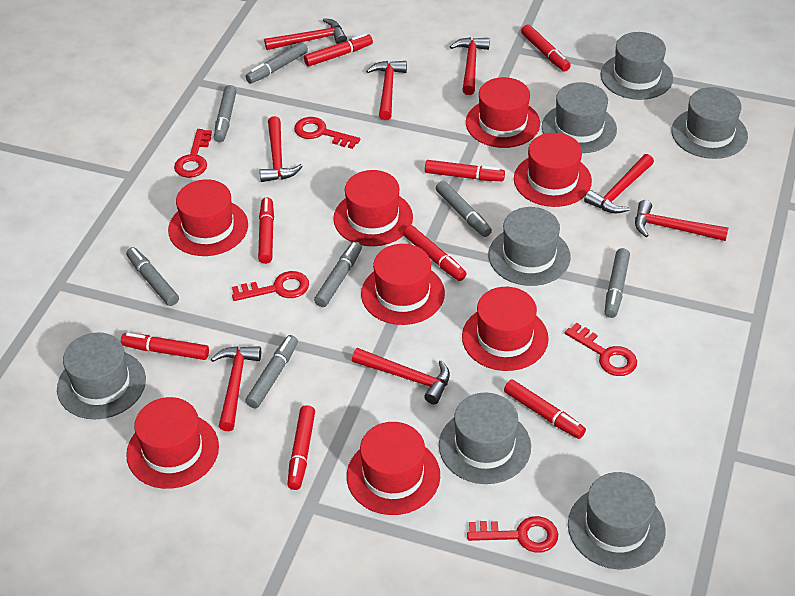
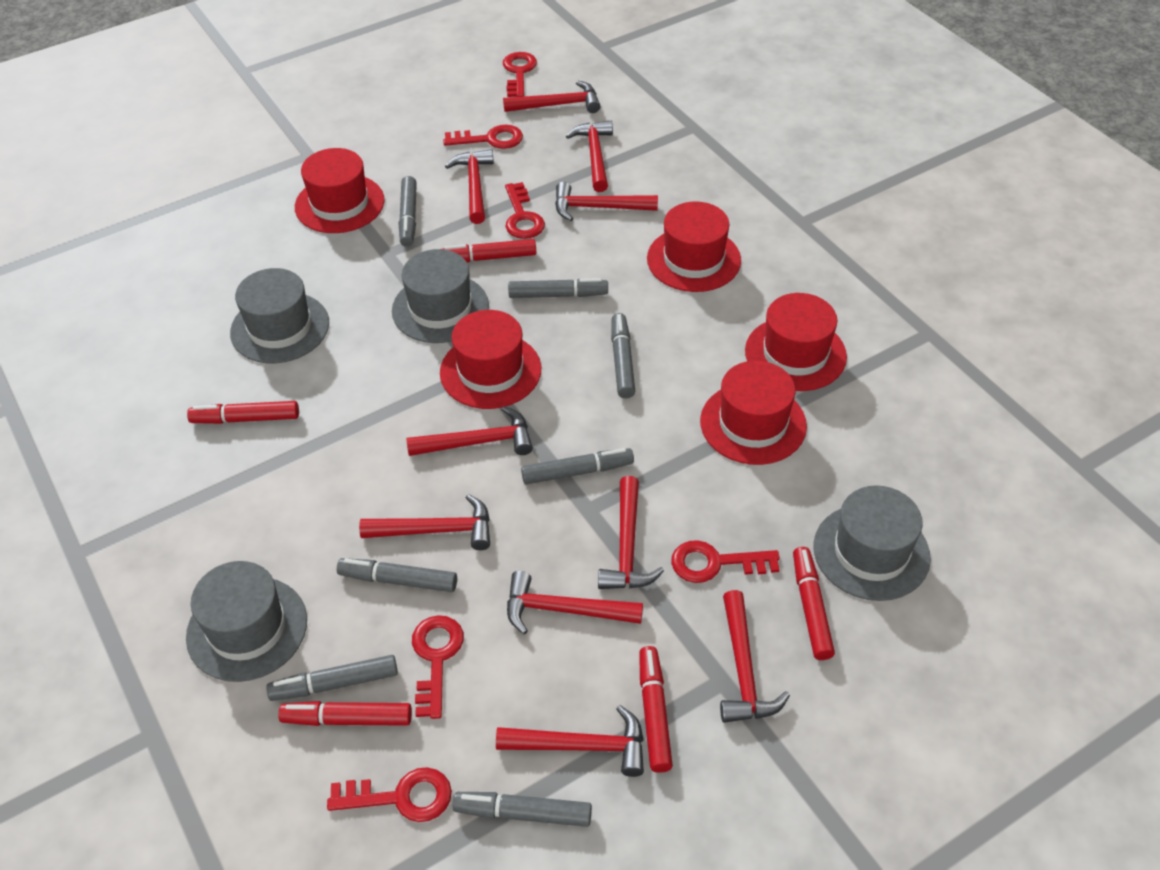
grey hat: 7 -> 4
red hammer: 8 -> 10
red hat: 8 -> 5
red key: 5 -> 6
red marker: 8 -> 5

